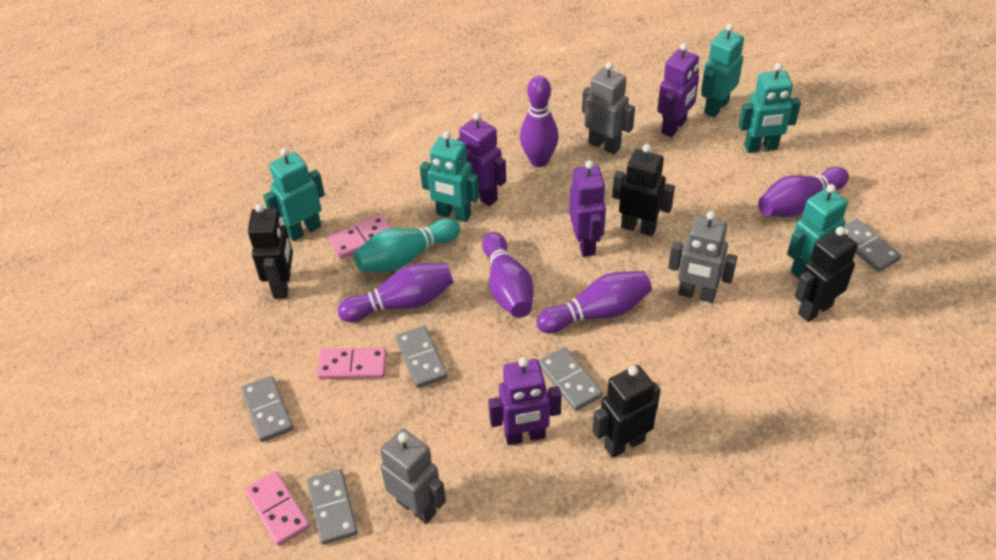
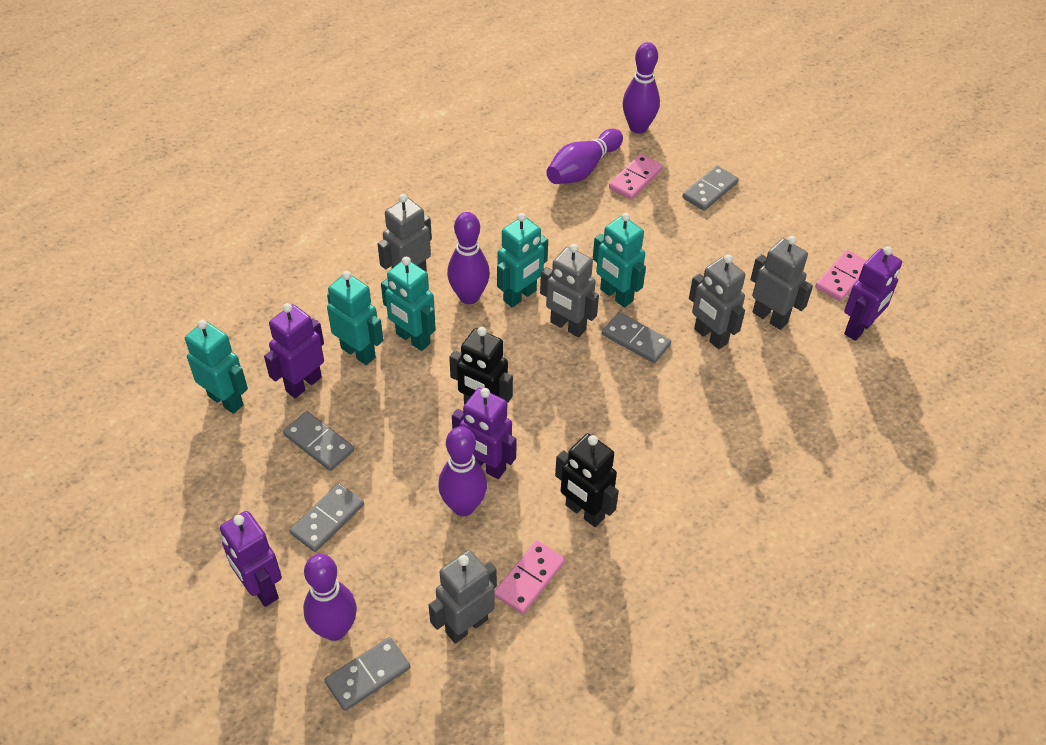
black robot: 4 -> 2
grey robot: 3 -> 5
turquoise bowling pin: 1 -> 0

